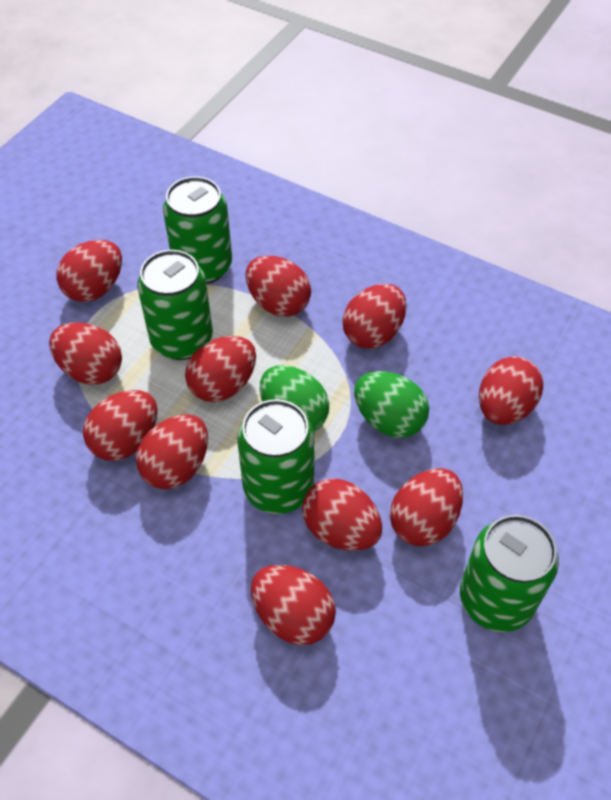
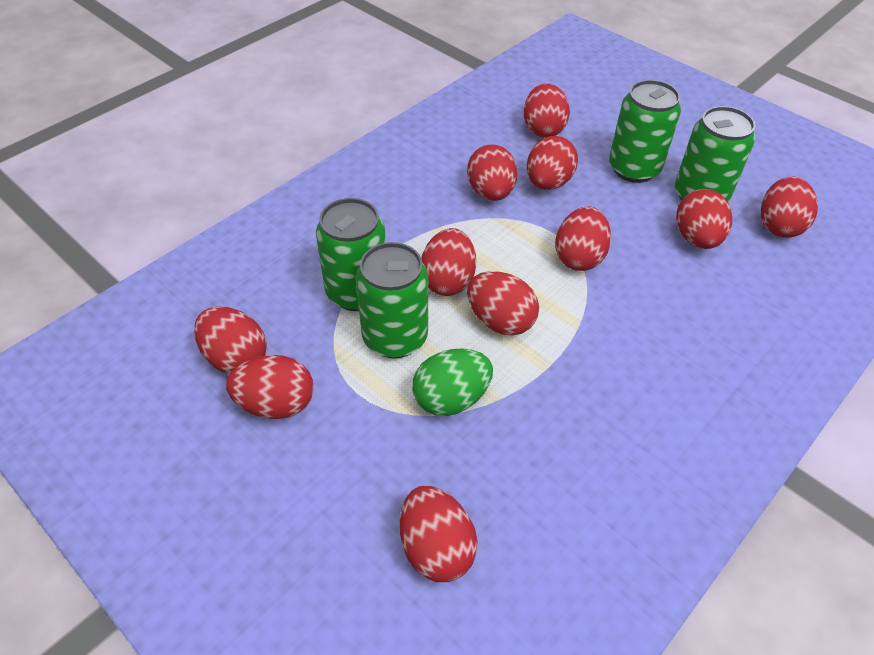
green egg: 2 -> 1

